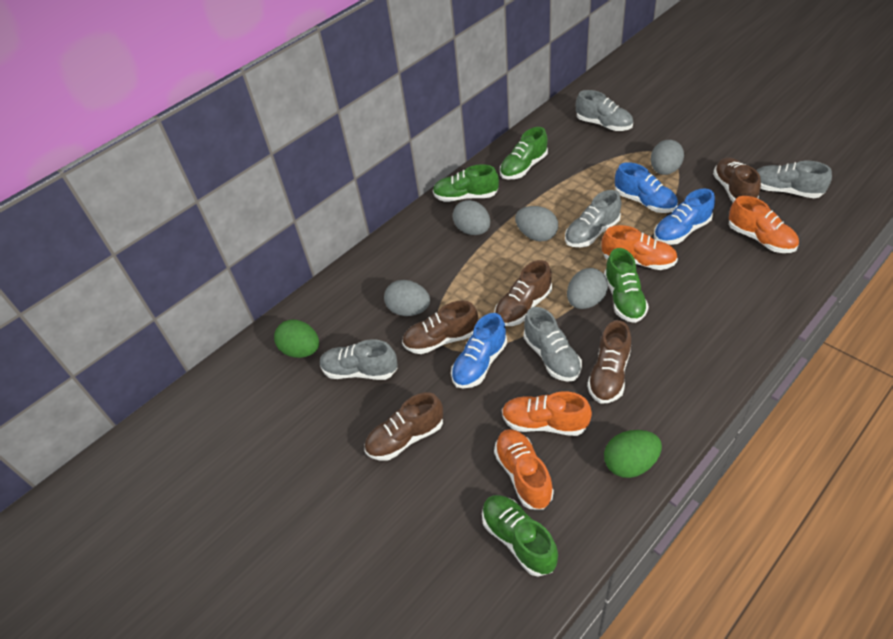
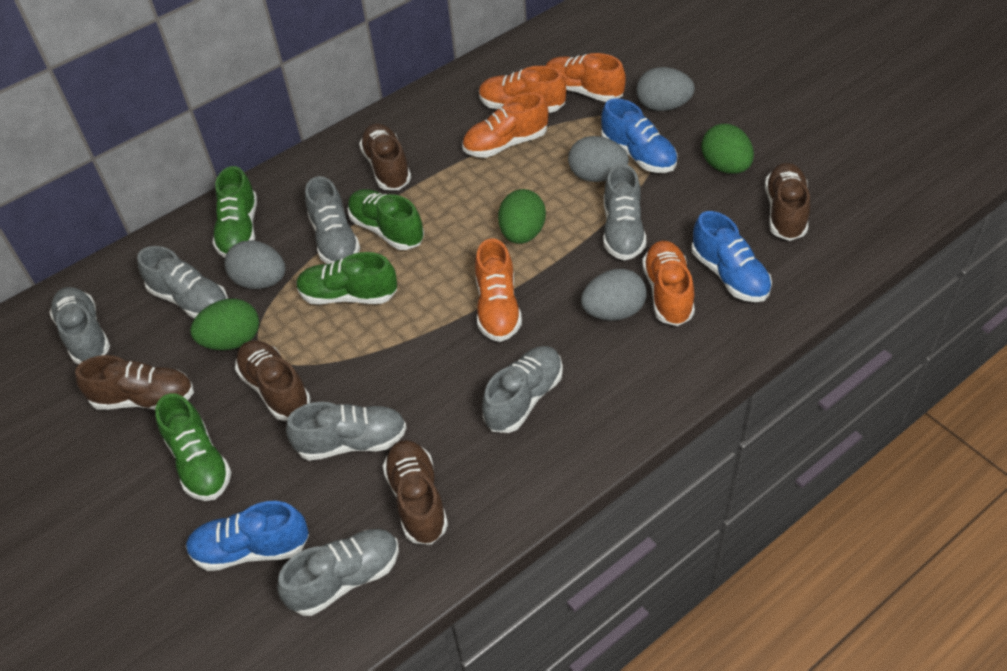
green egg: 2 -> 3
grey egg: 5 -> 4
grey shoe: 5 -> 7
orange shoe: 4 -> 5

